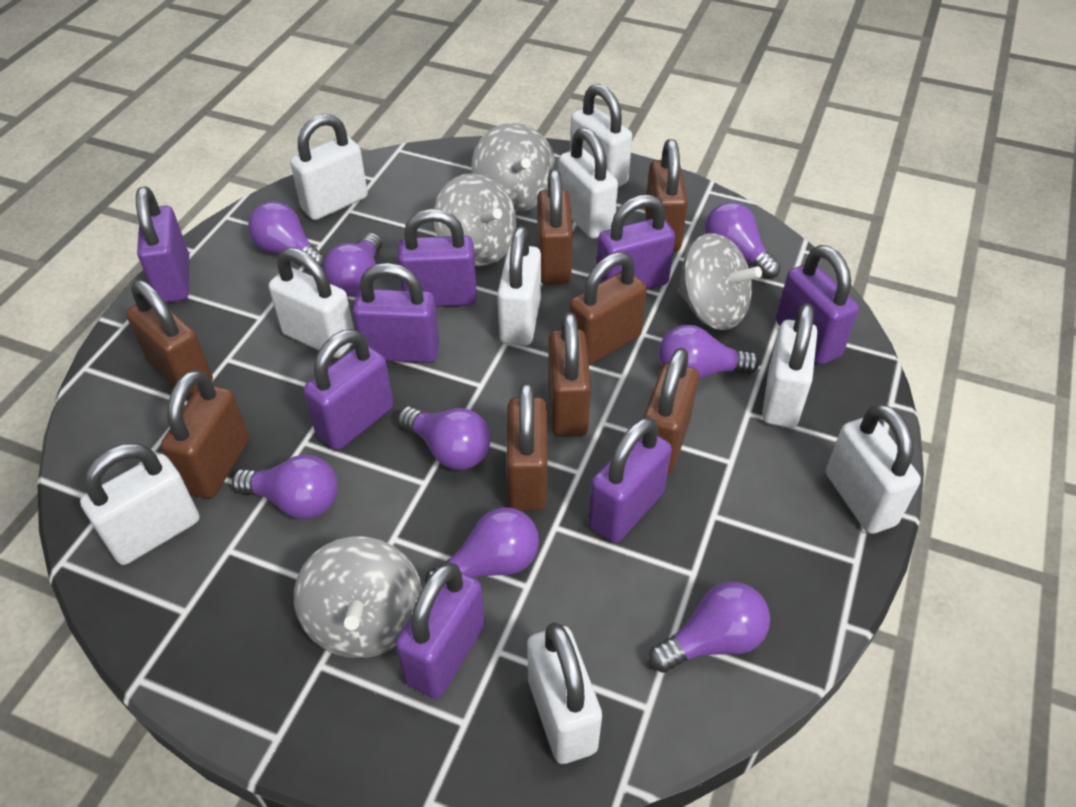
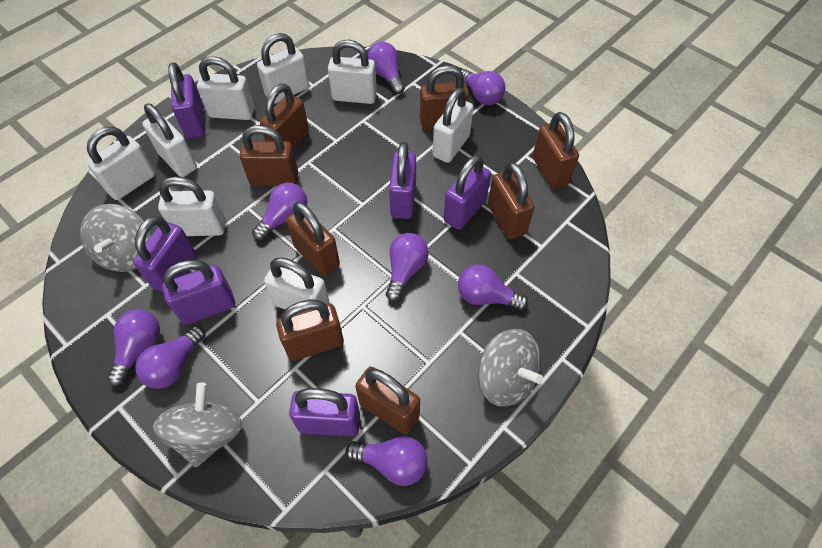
grey spinning top: 4 -> 3
purple padlock: 8 -> 6
white padlock: 9 -> 8

